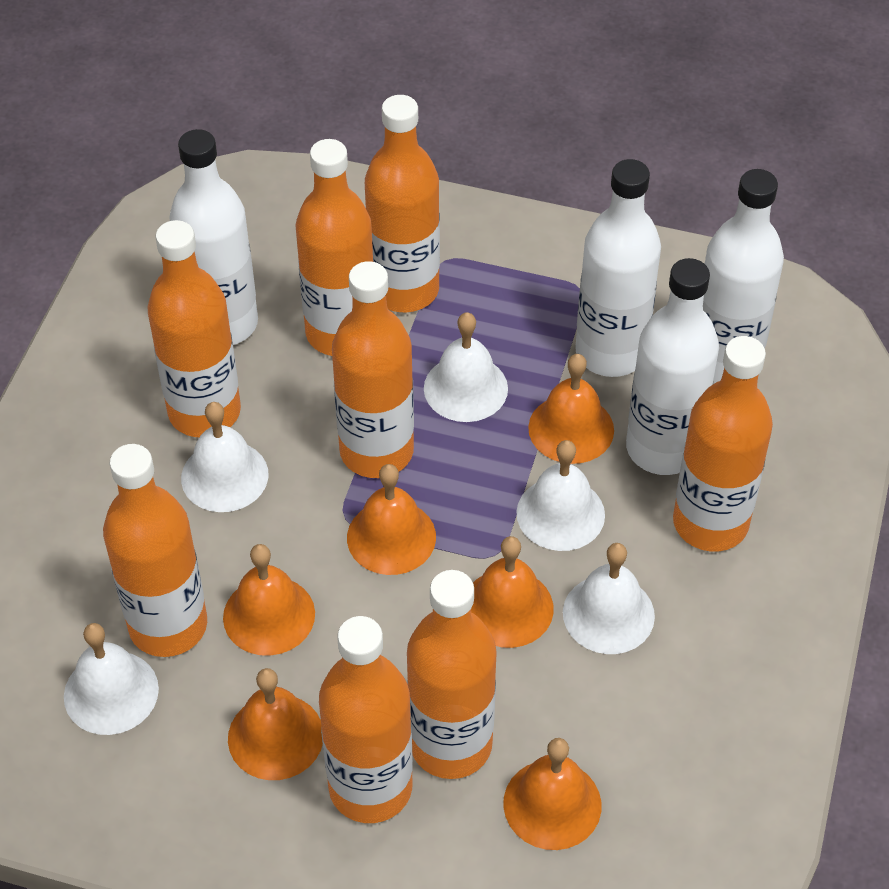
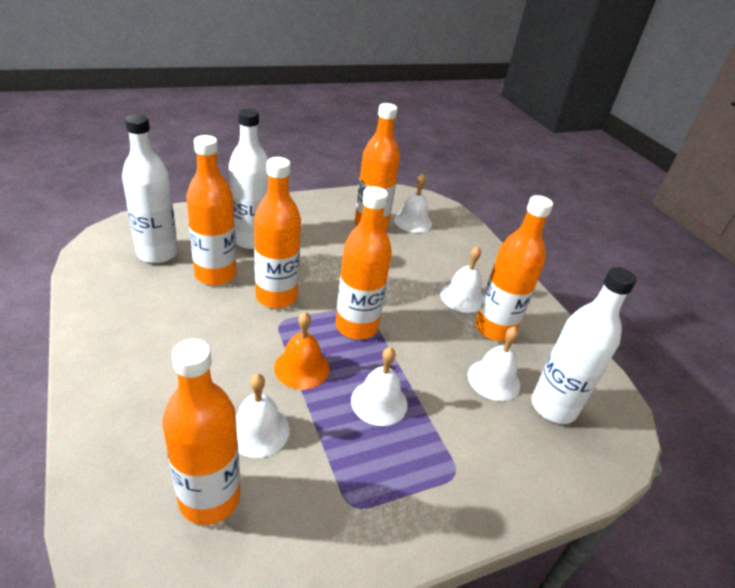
orange bell: 6 -> 1
orange bottle: 8 -> 6
white bottle: 4 -> 3

